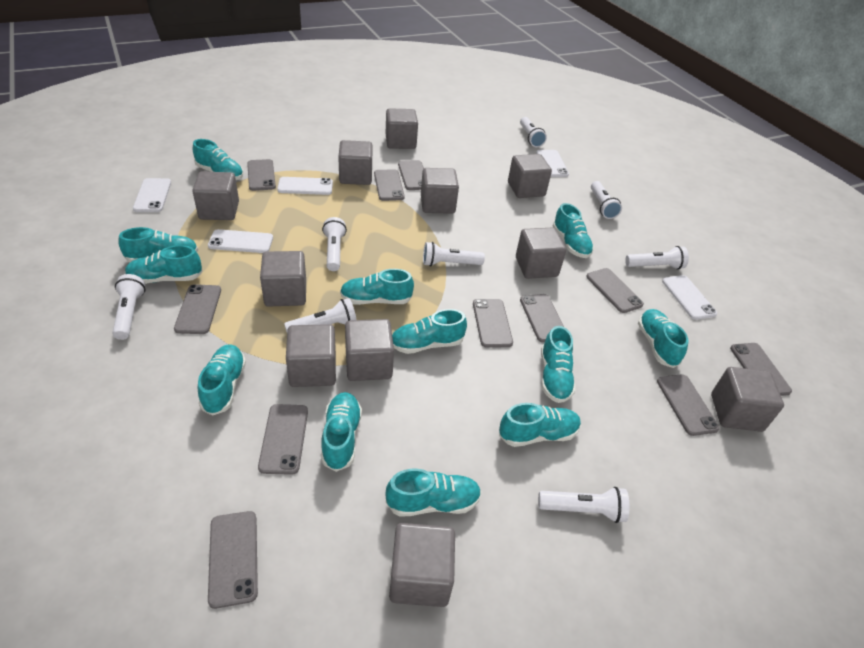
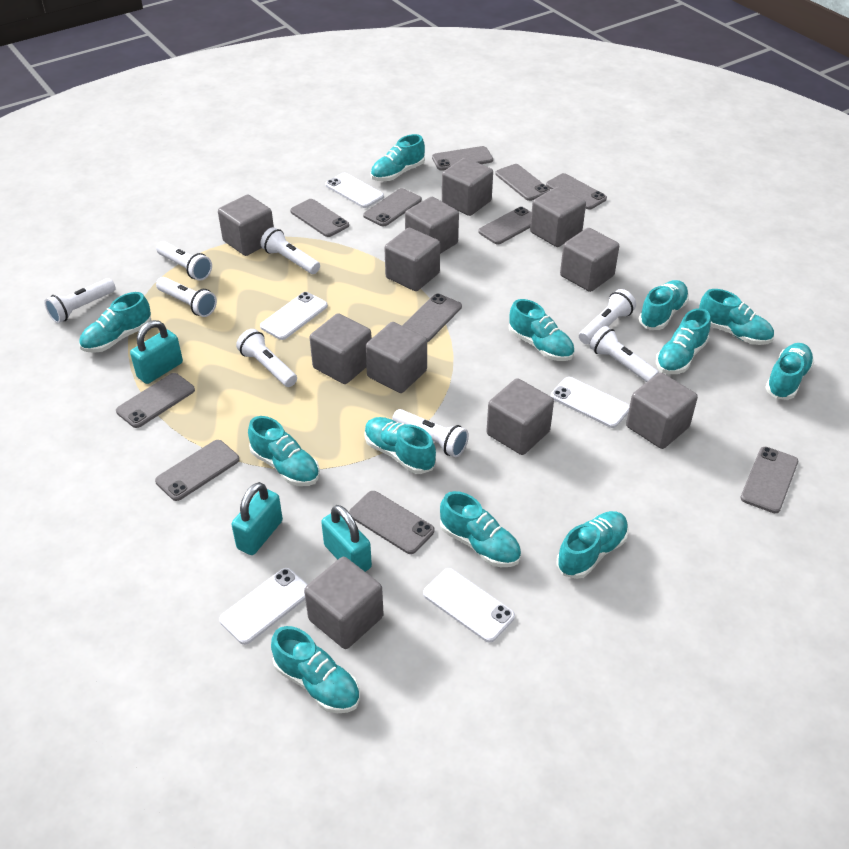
turquoise padlock: 0 -> 3

